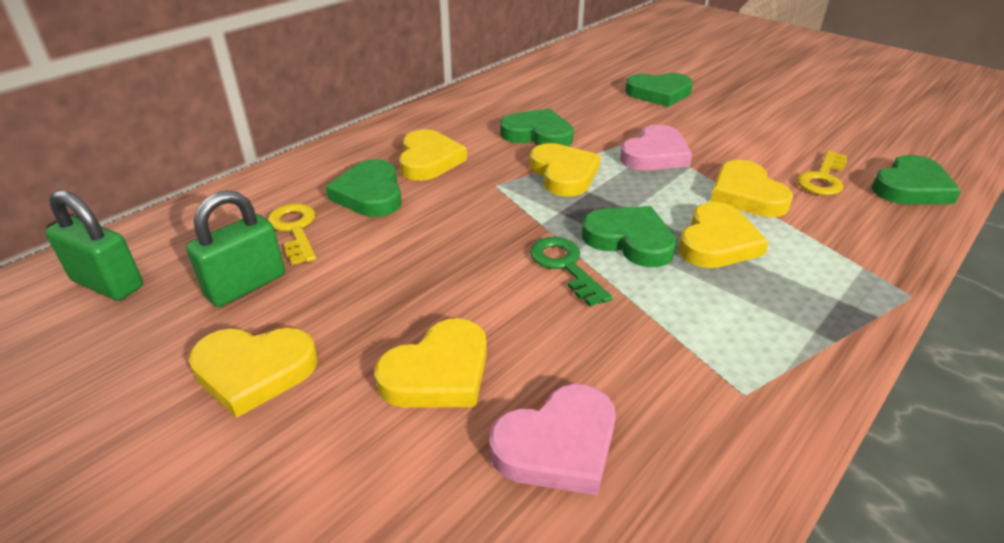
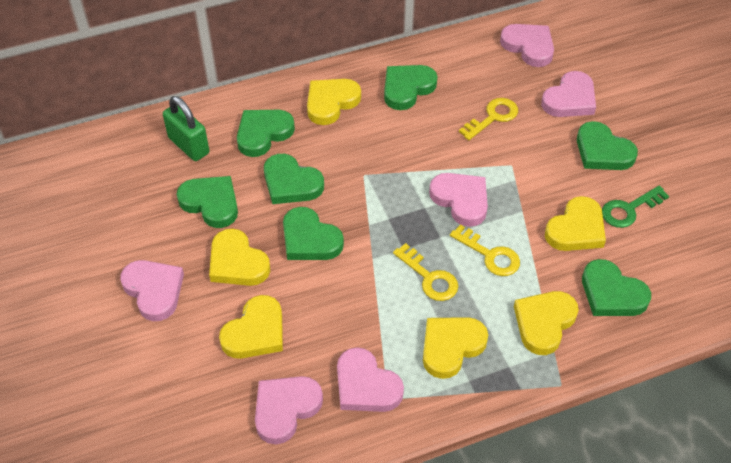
green heart: 5 -> 7
green padlock: 2 -> 1
pink heart: 2 -> 6
yellow key: 2 -> 3

